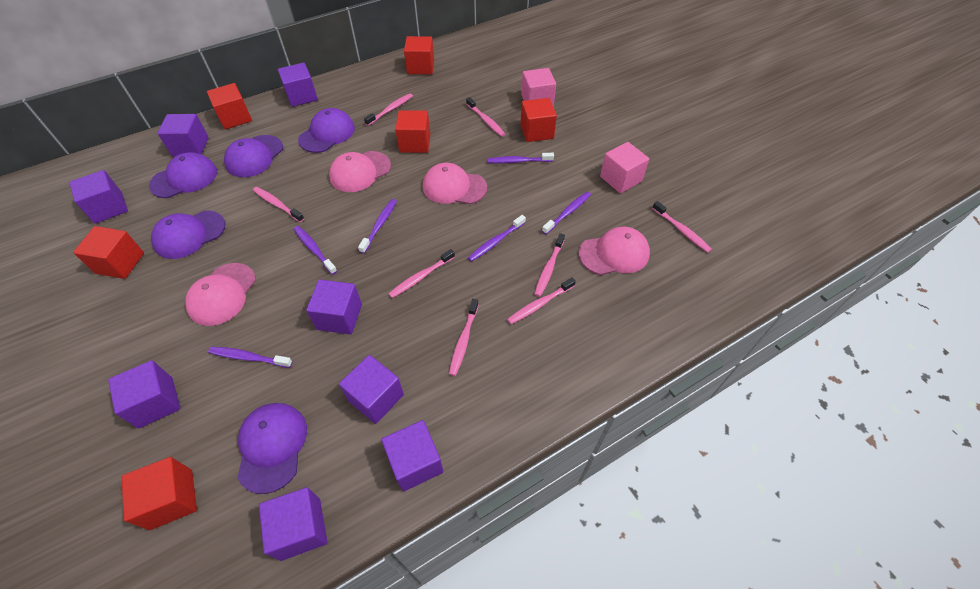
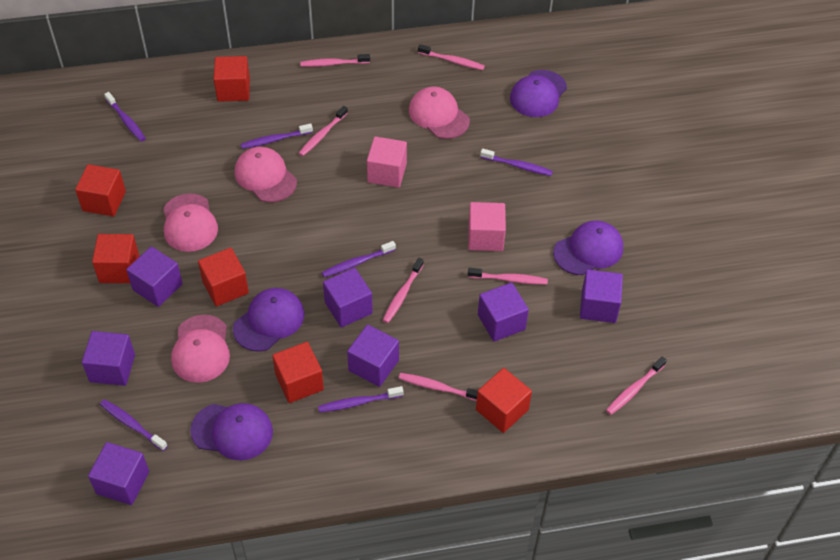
pink toothbrush: 8 -> 7
purple cap: 5 -> 4
purple cube: 8 -> 7

